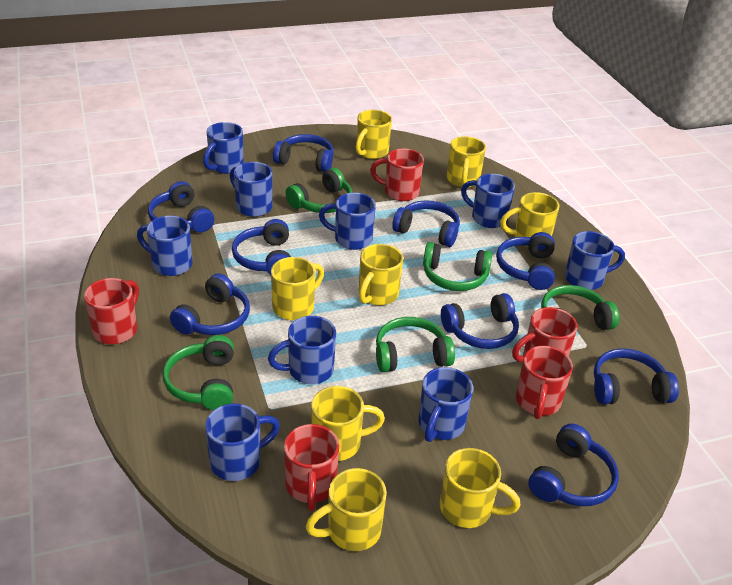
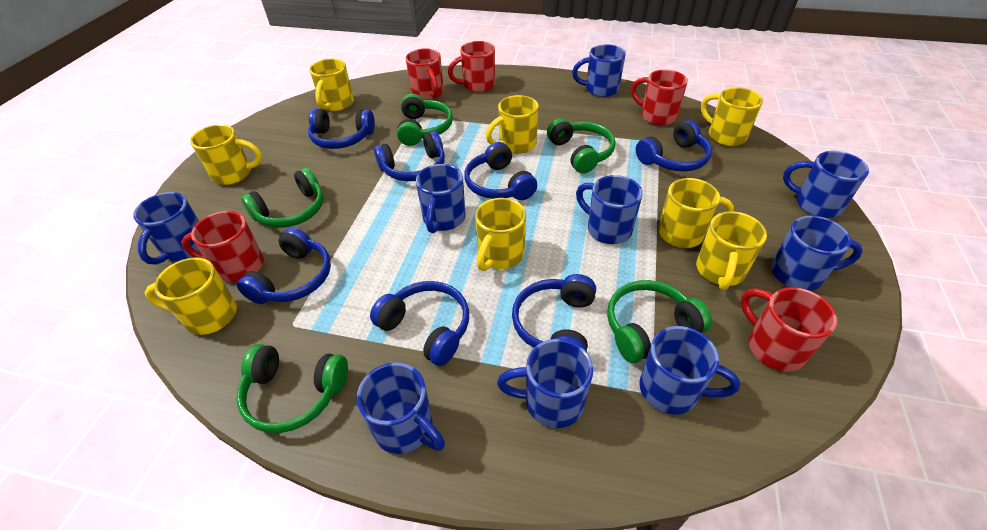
blue headphones: 9 -> 7

